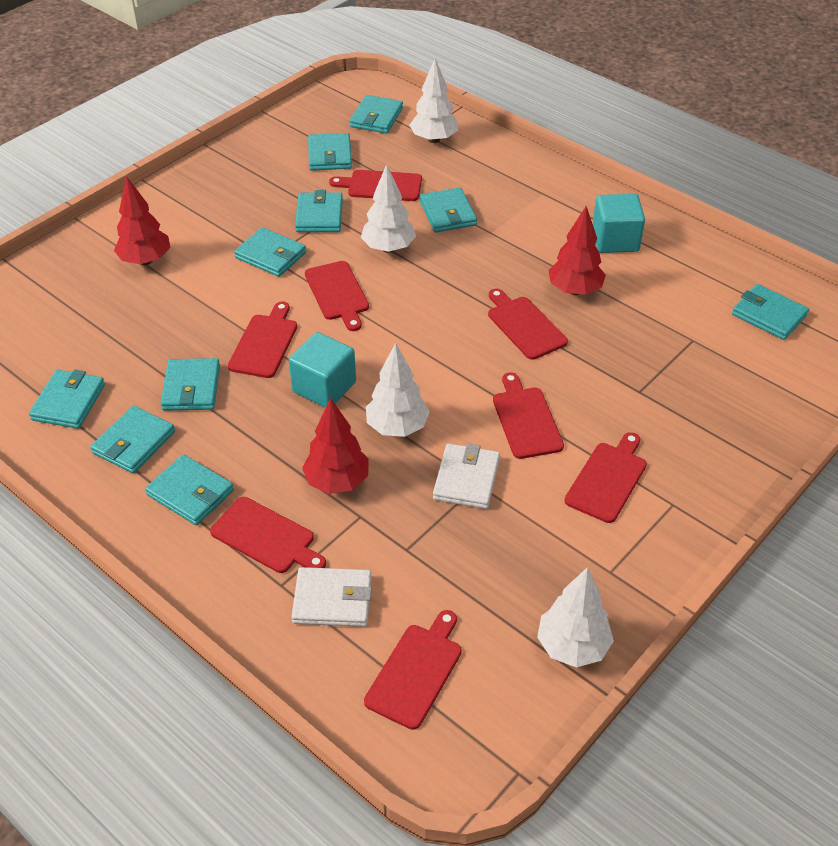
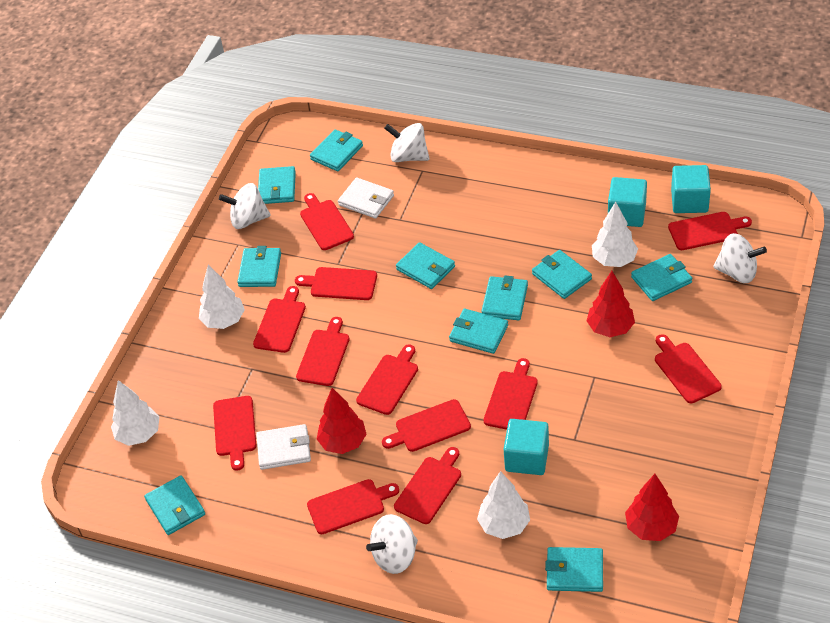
red cutting board: 8 -> 12
turquoise cube: 2 -> 3
white spinning top: 0 -> 4

